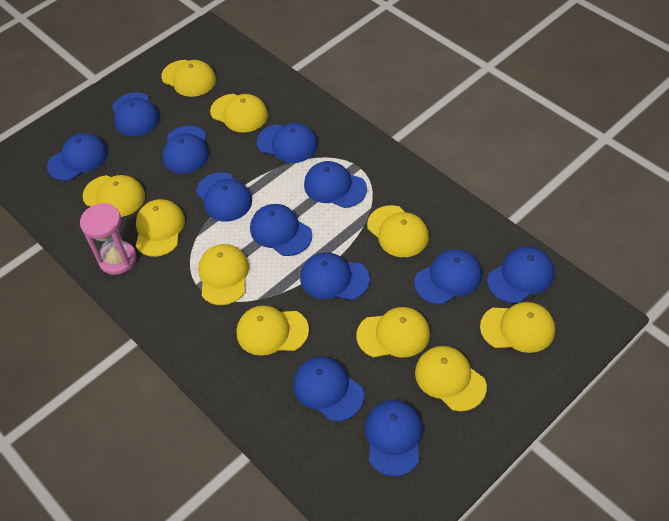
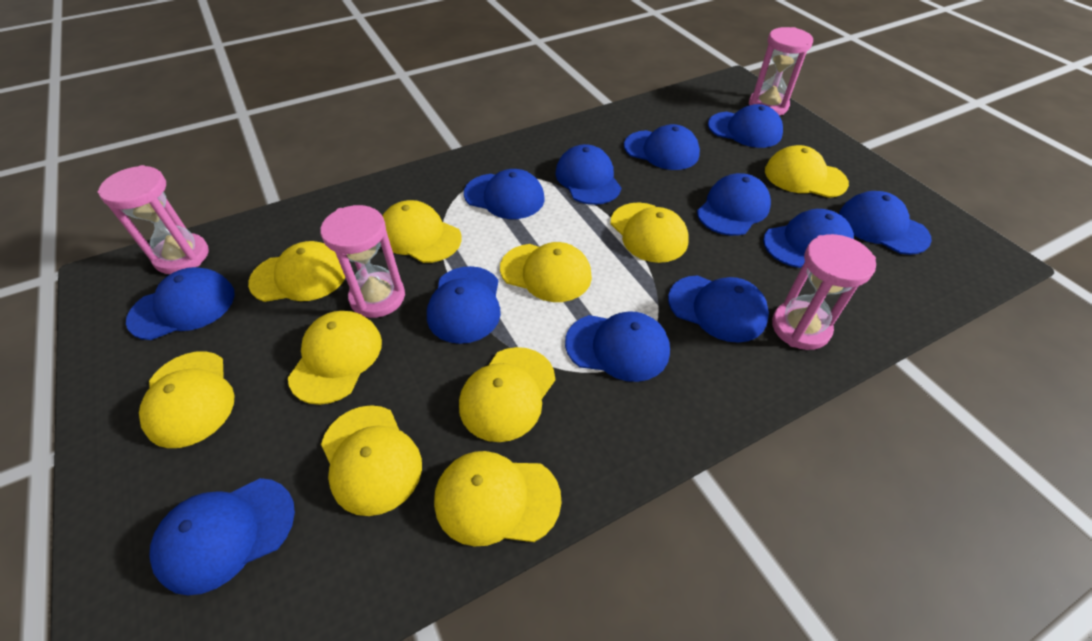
pink hourglass: 1 -> 4

